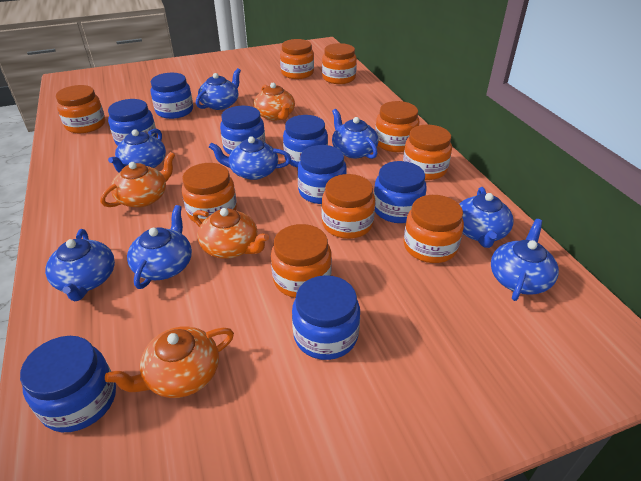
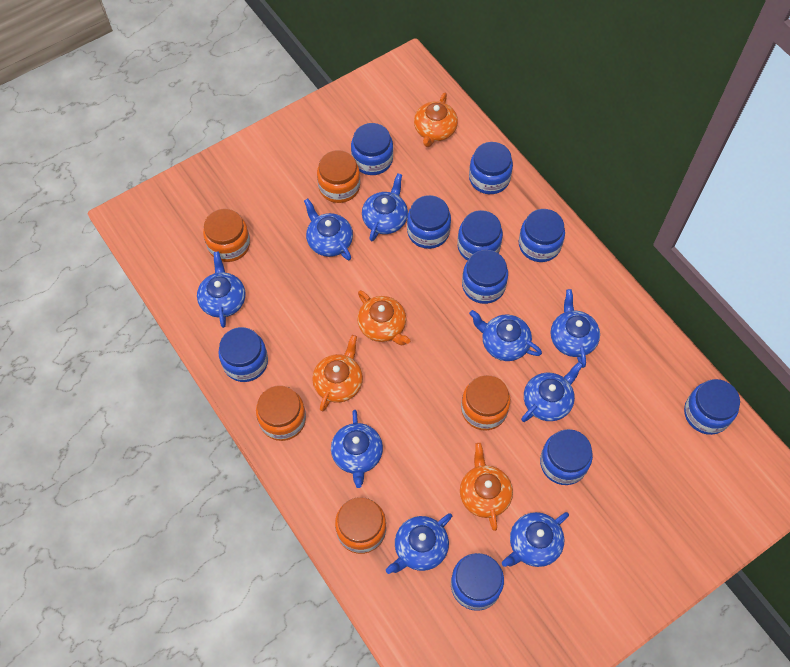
blue jar: 8 -> 10
blue teapot: 8 -> 9
orange jar: 9 -> 5

